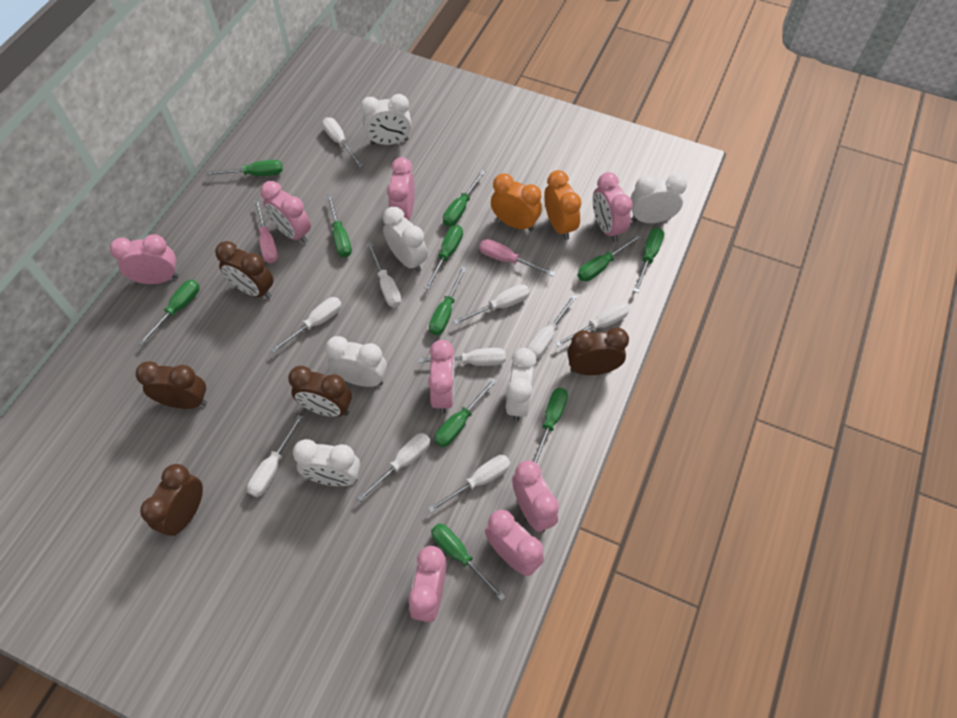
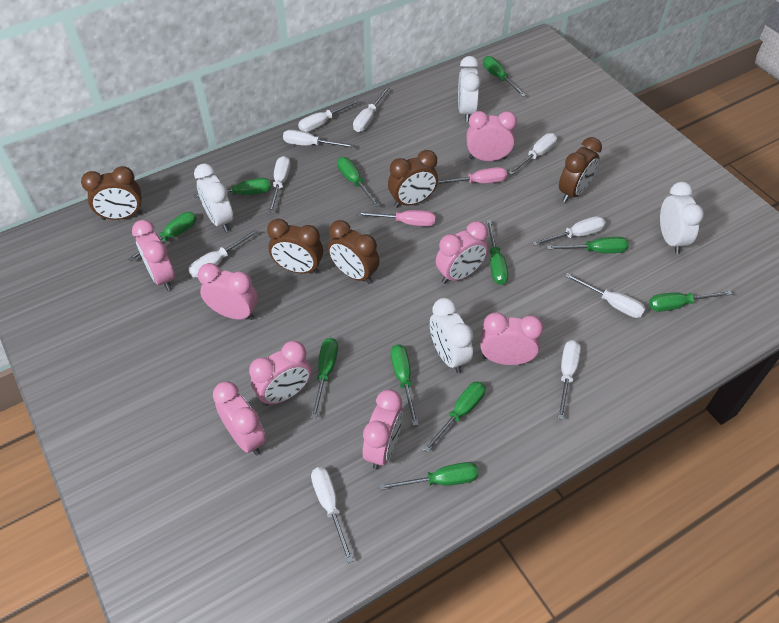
orange clock: 2 -> 0
white clock: 6 -> 4

